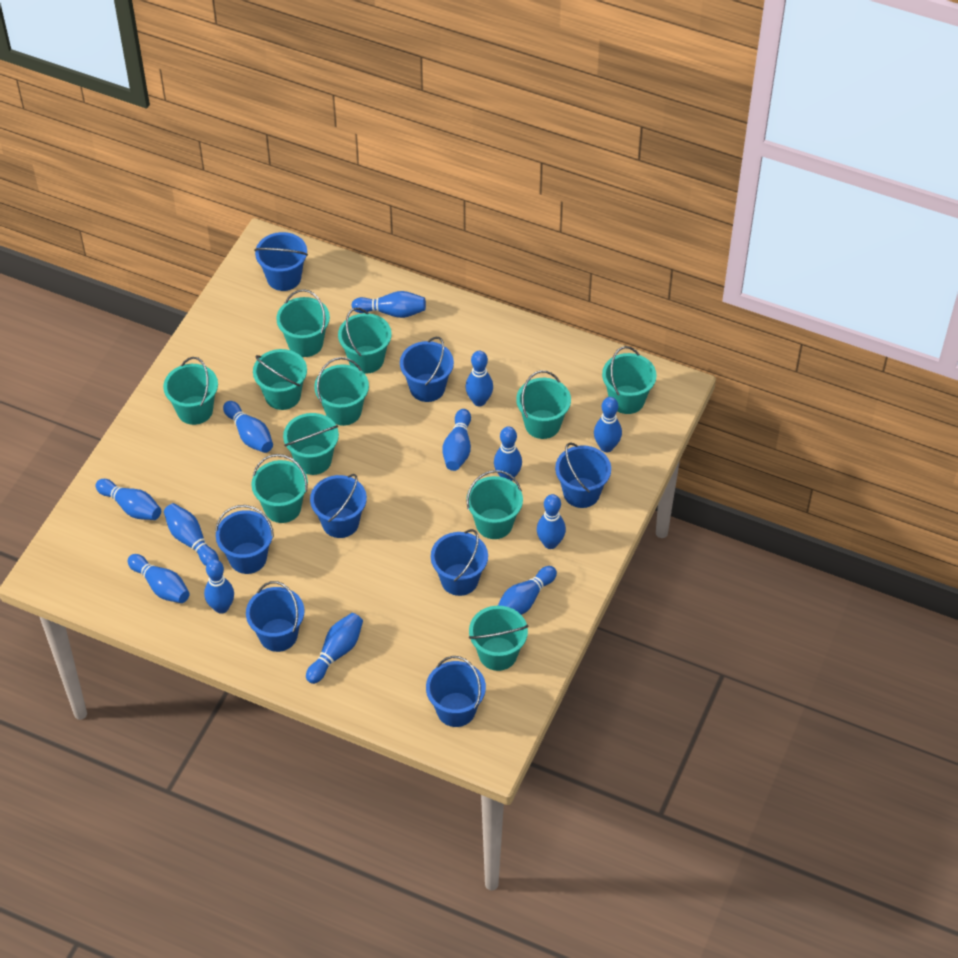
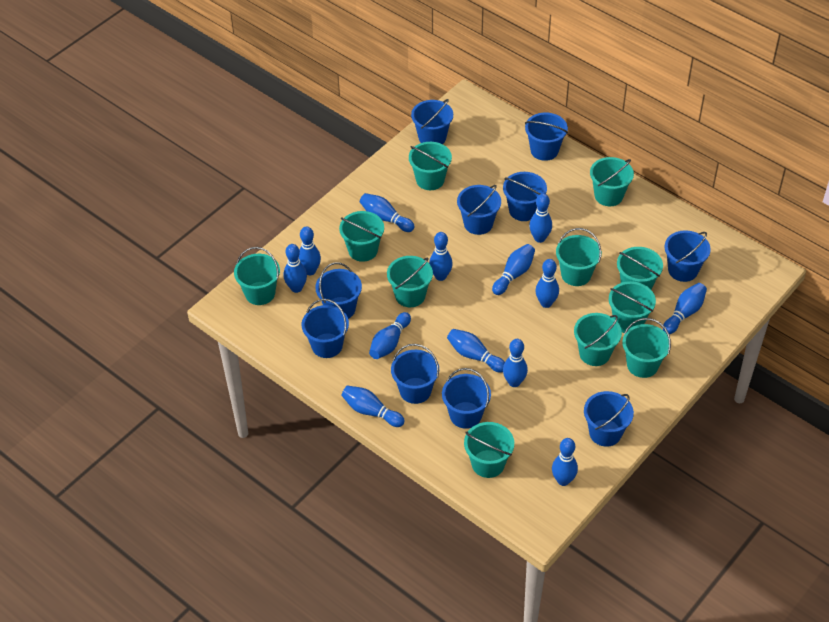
blue bucket: 8 -> 10

